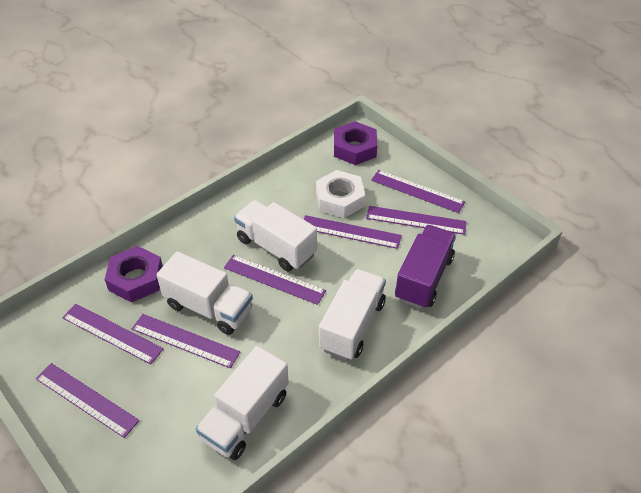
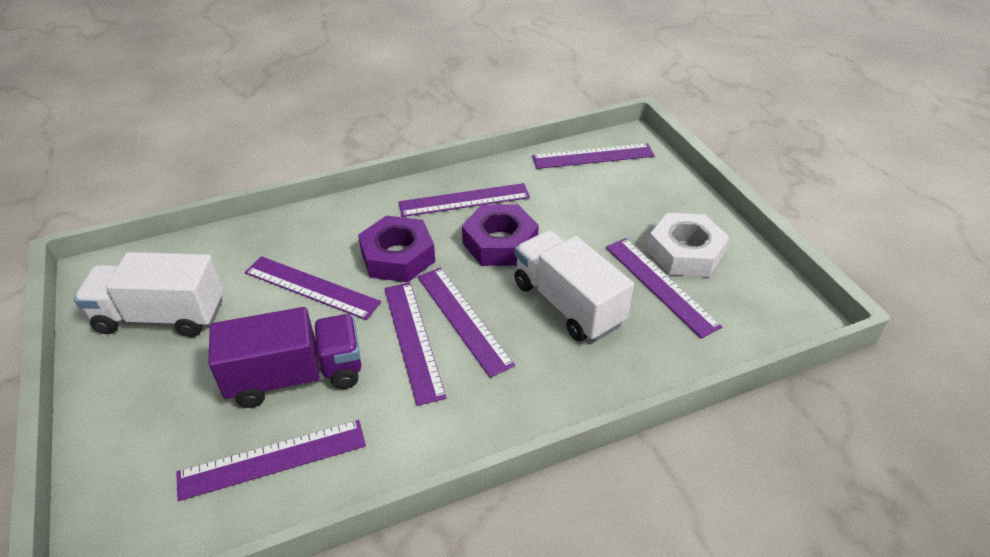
white truck: 4 -> 2

